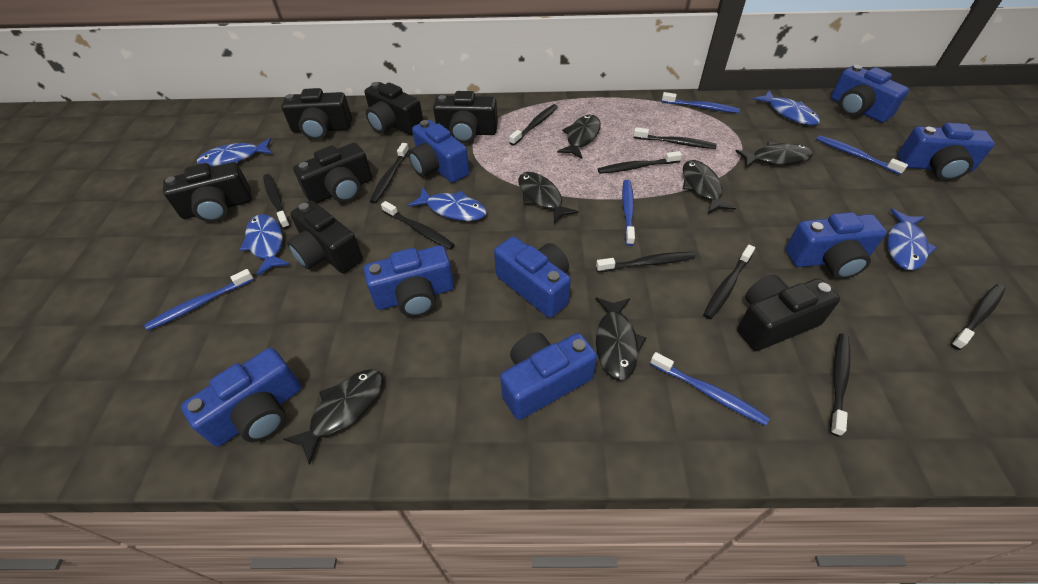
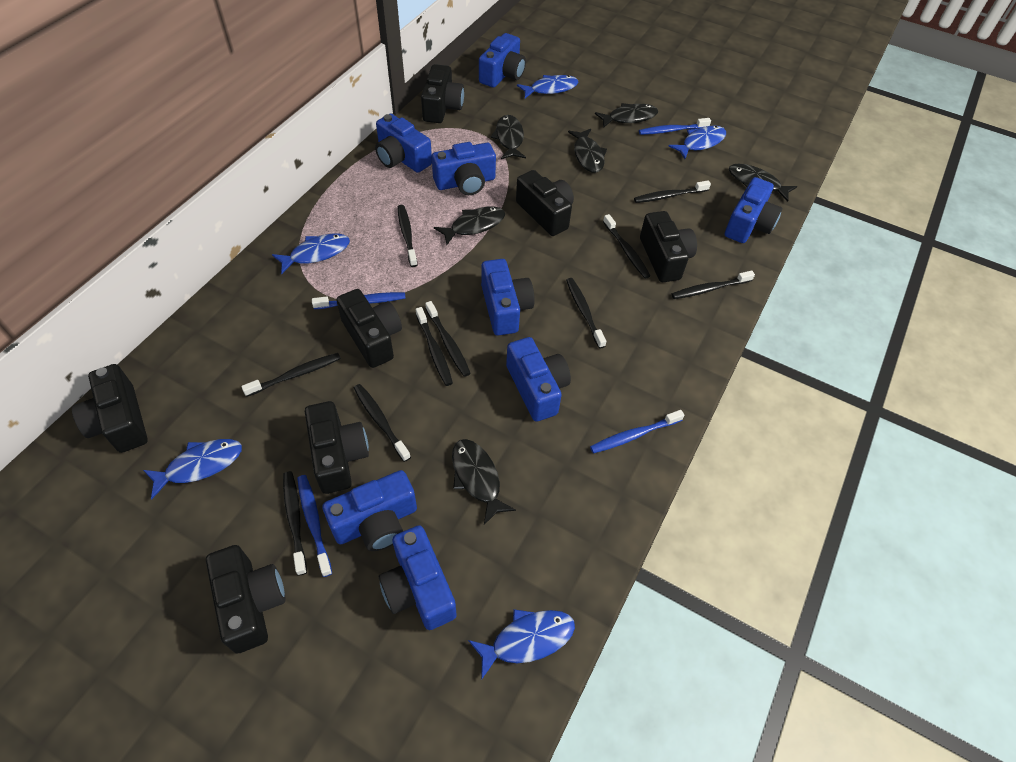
blue toothbrush: 5 -> 4

